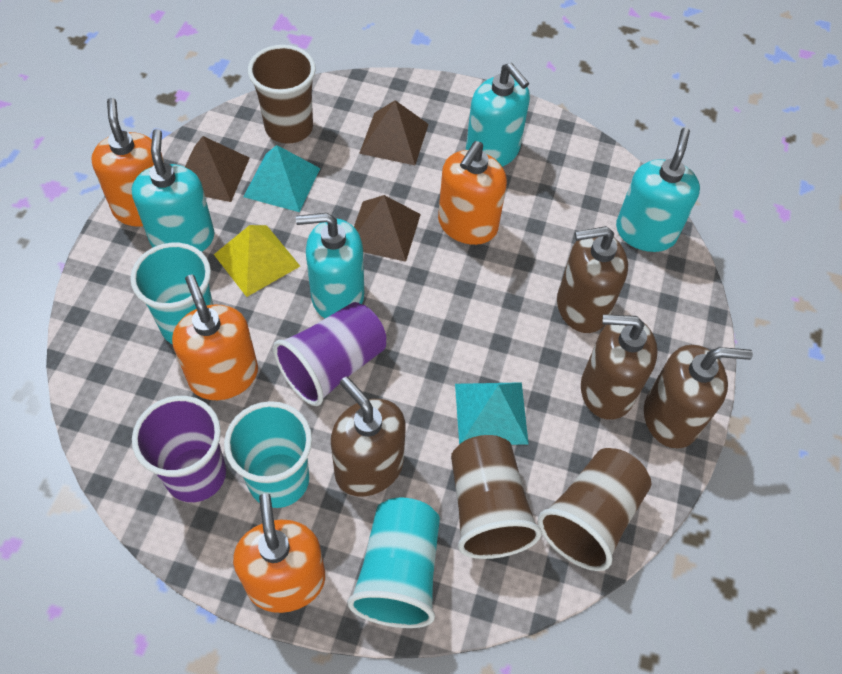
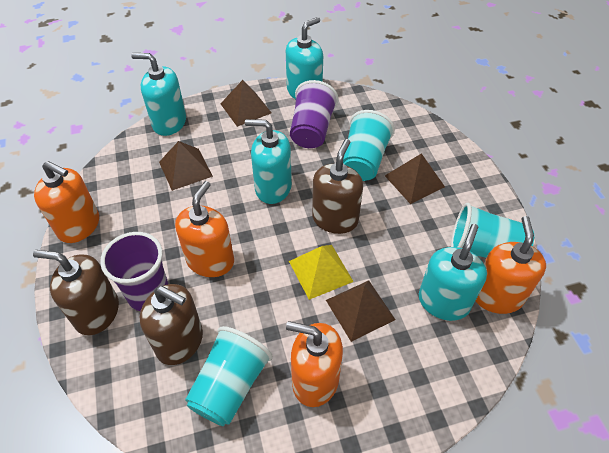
brown cup: 3 -> 0
brown pyramid: 3 -> 4
brown soap dispenser: 4 -> 3
turquoise pyramid: 2 -> 0

